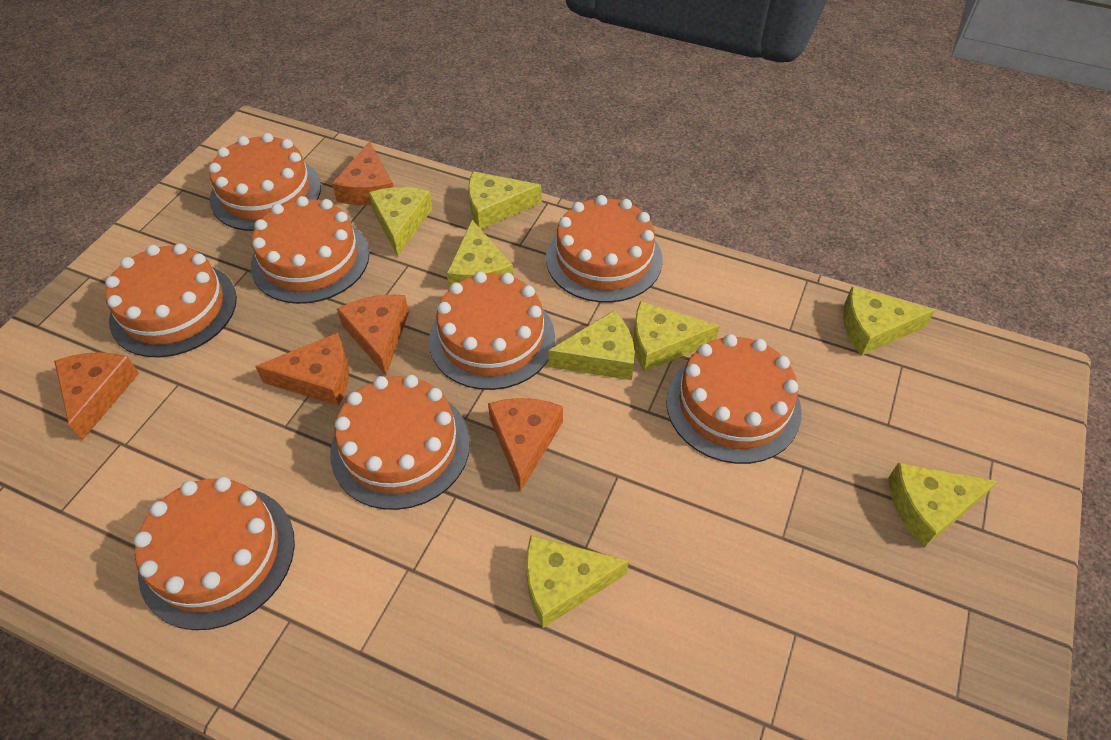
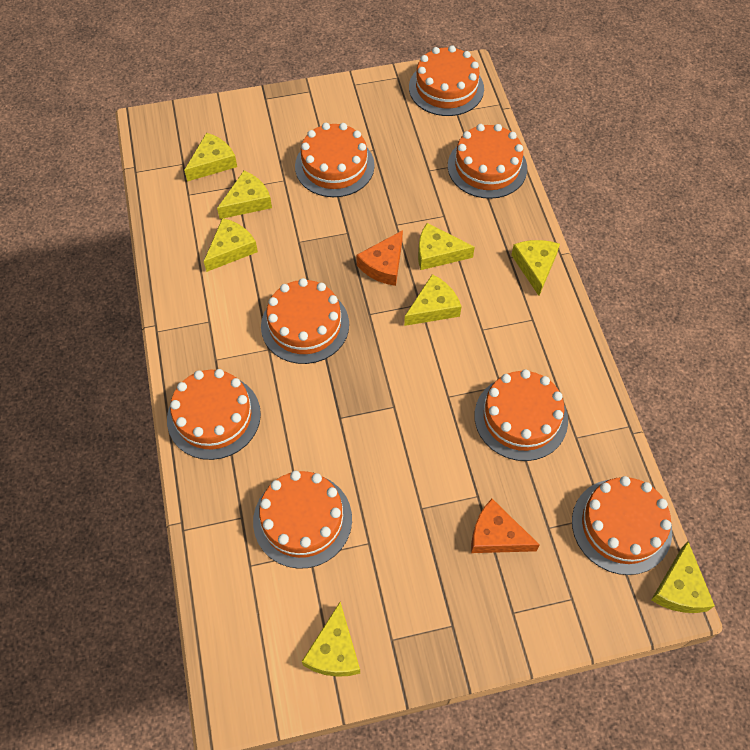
orange cheese: 5 -> 2

